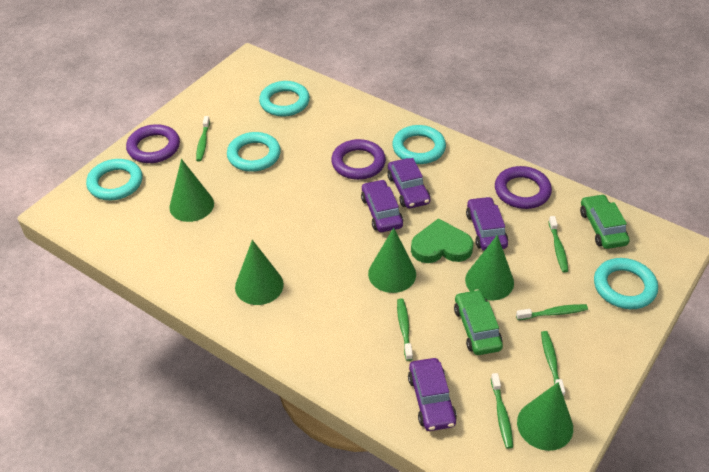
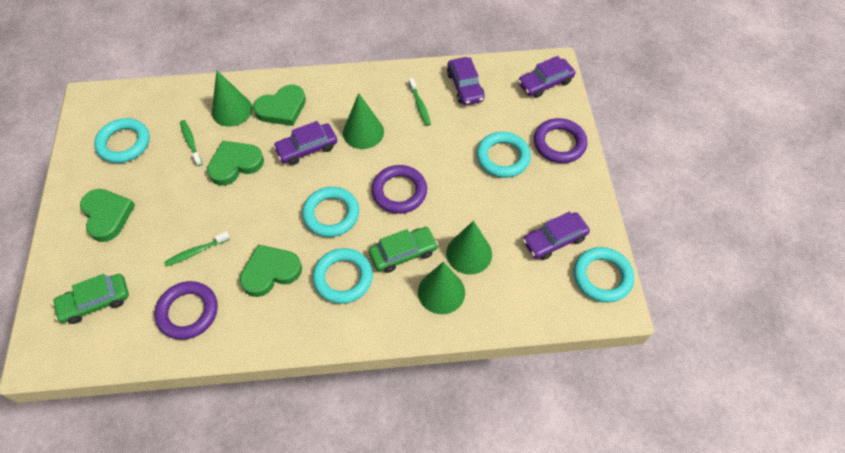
green cone: 5 -> 4
green heart: 1 -> 4
green toothbrush: 6 -> 3

